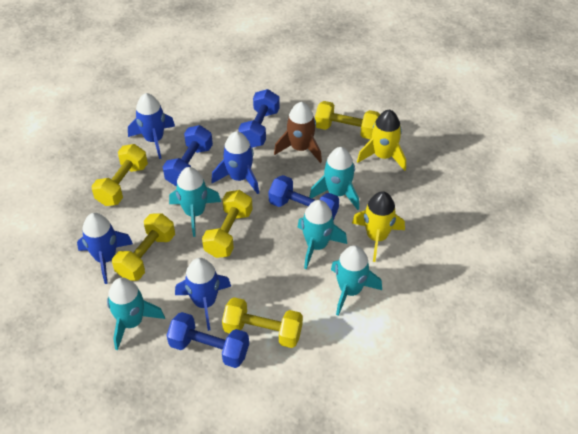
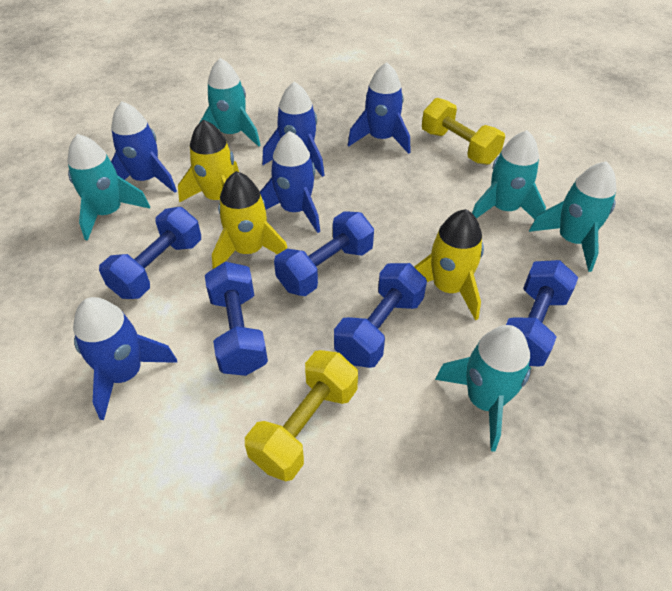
blue dumbbell: 4 -> 5
blue rocket: 4 -> 5
brown rocket: 1 -> 0
yellow dumbbell: 5 -> 2
yellow rocket: 2 -> 3

